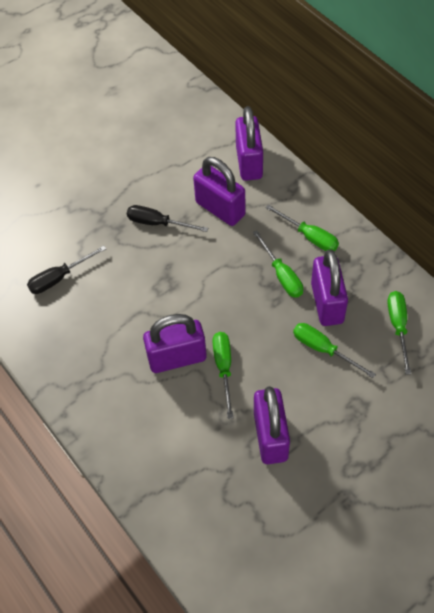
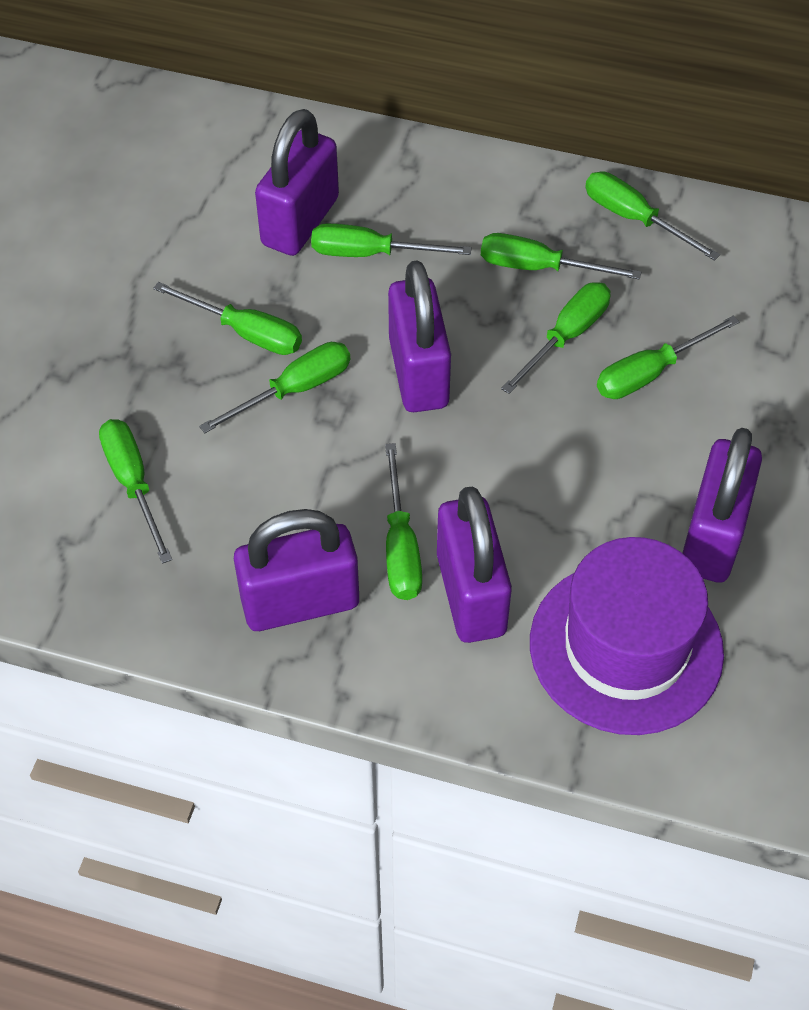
black screwdriver: 2 -> 0
green screwdriver: 5 -> 9
purple hat: 0 -> 1

